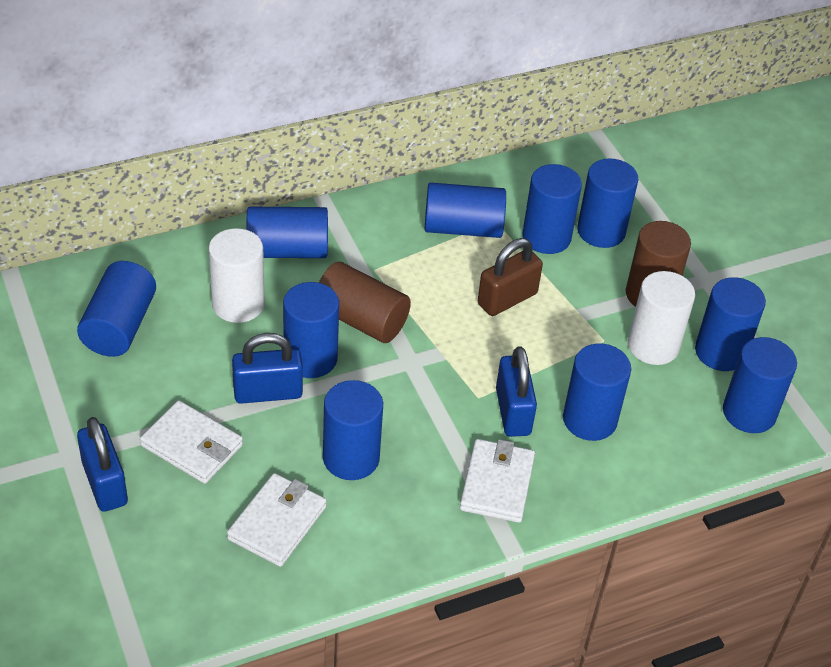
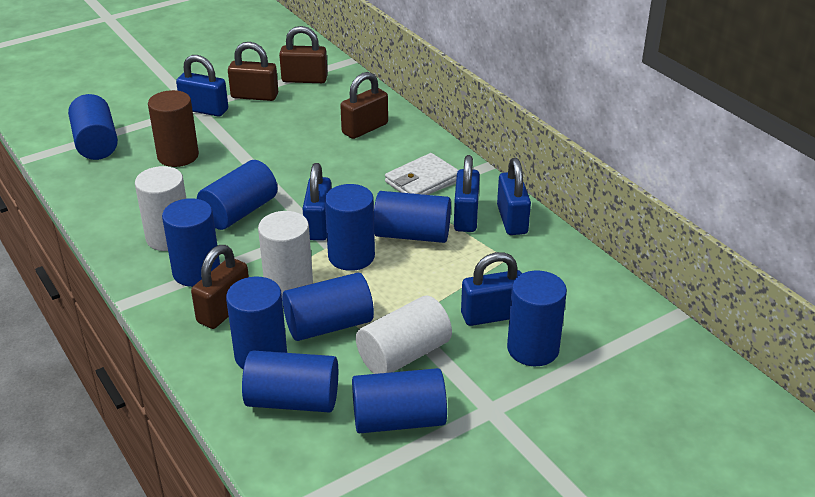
blue padlock: 3 -> 5
brown cylinder: 2 -> 1
brown padlock: 1 -> 4
white cylinder: 2 -> 3
white wallet: 3 -> 1

